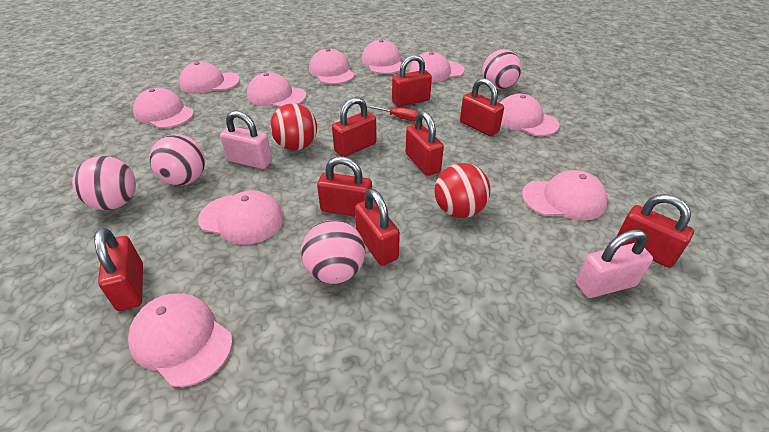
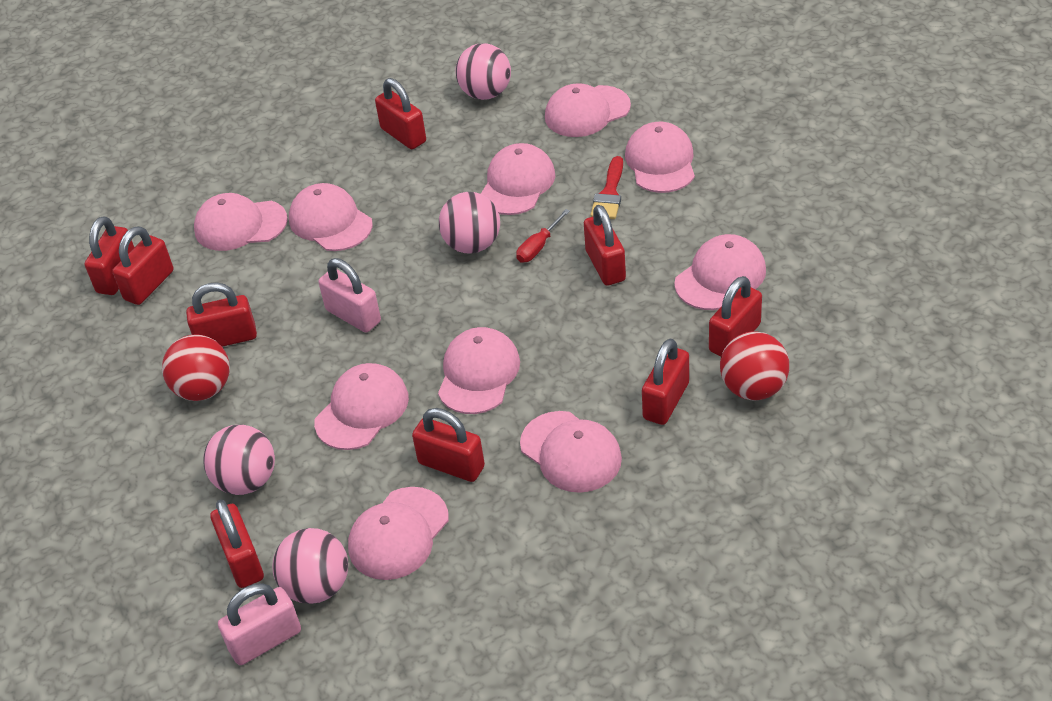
red brush: 0 -> 1
red padlock: 8 -> 9

